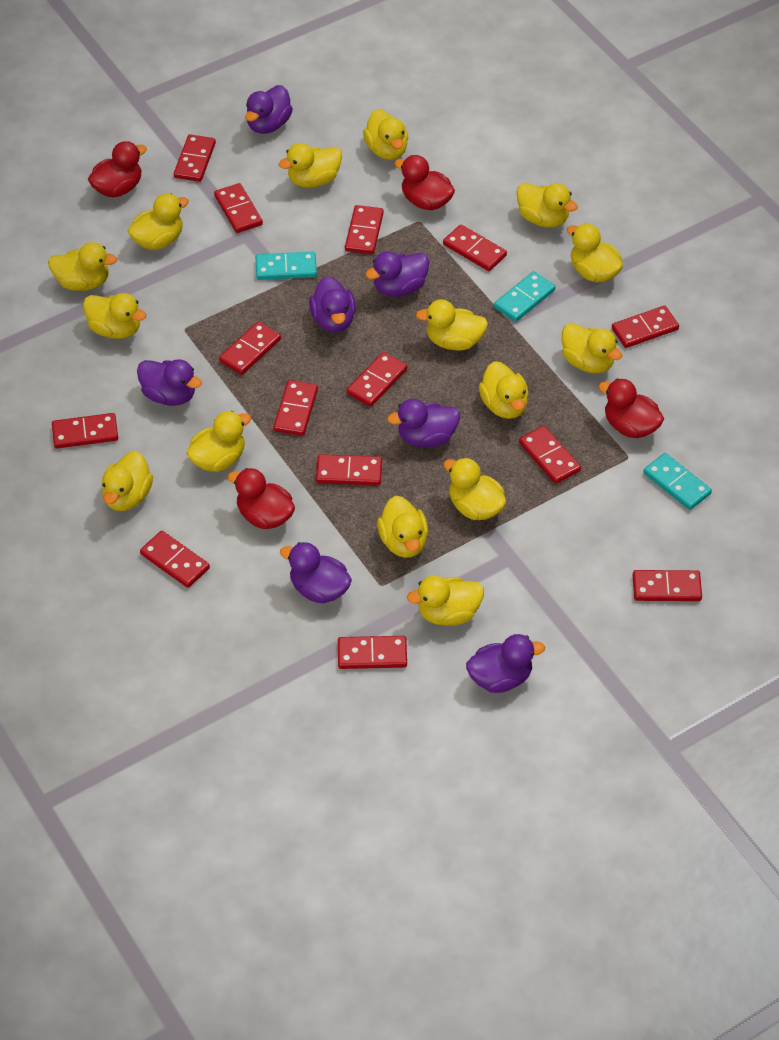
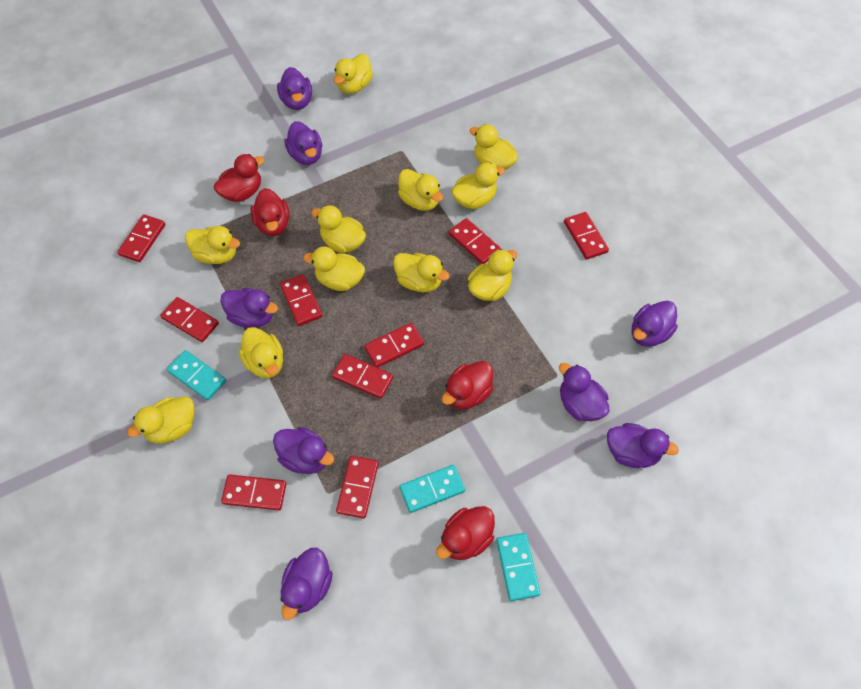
purple duck: 7 -> 8
red domino: 14 -> 9
yellow duck: 15 -> 11

